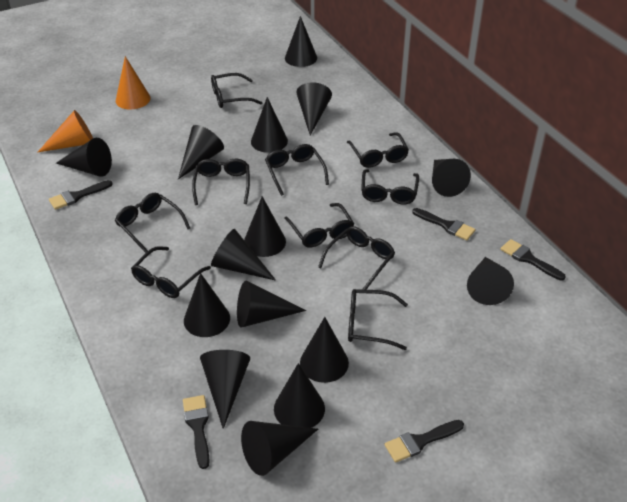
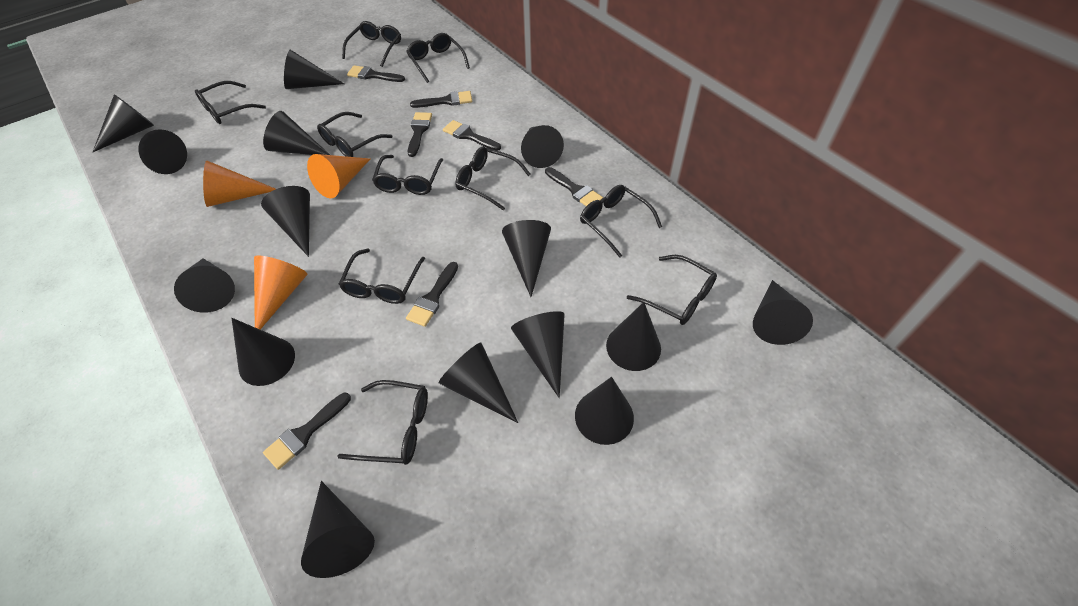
black brush: 5 -> 7
orange cone: 2 -> 3

